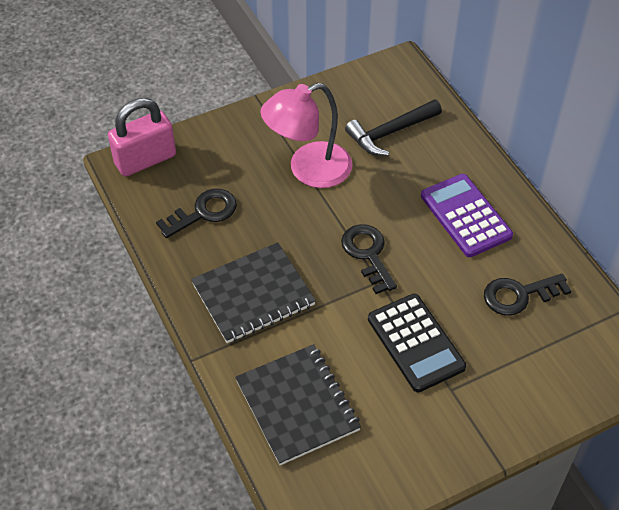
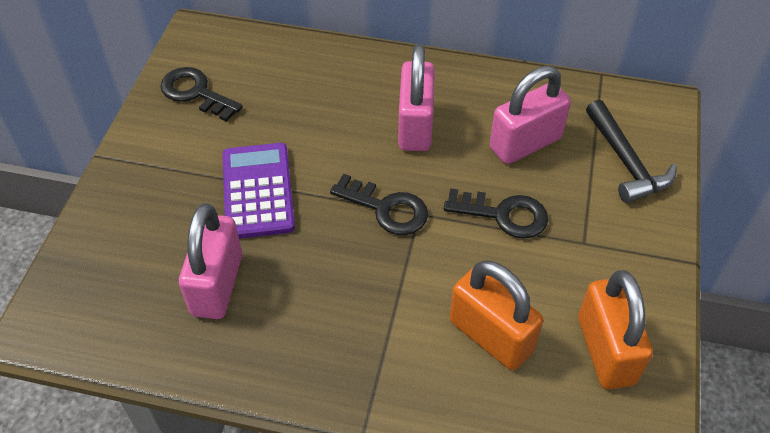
black calculator: 1 -> 0
black notebook: 2 -> 0
orange padlock: 0 -> 2
pink lamp: 1 -> 0
pink padlock: 1 -> 3

